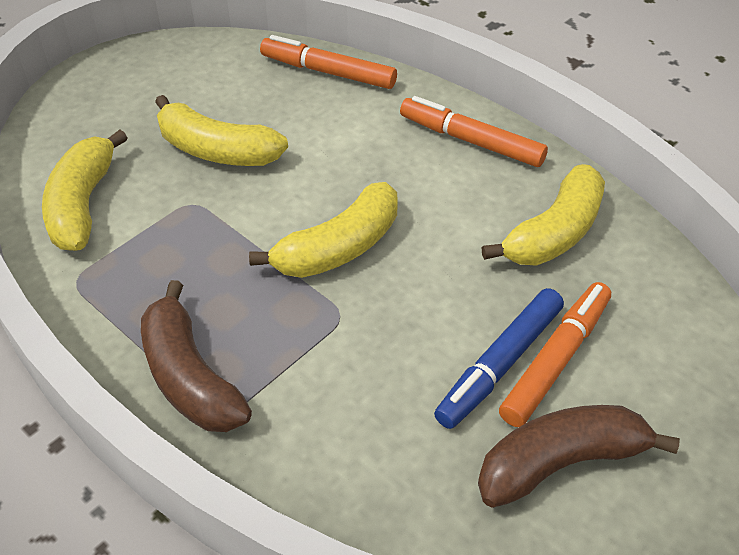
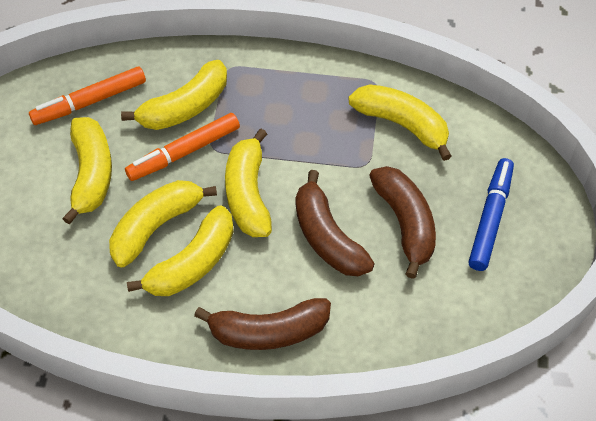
brown banana: 2 -> 3
orange marker: 3 -> 2
yellow banana: 4 -> 6

